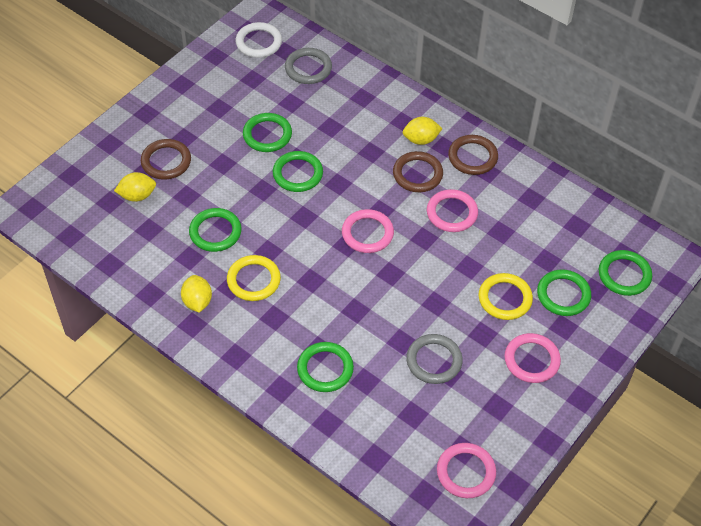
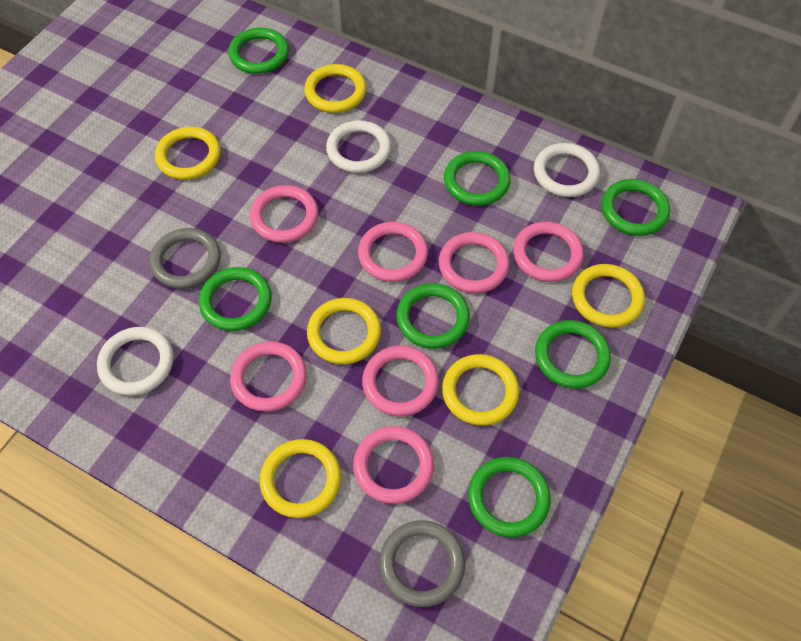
brown ring: 3 -> 0
green ring: 6 -> 7
pink ring: 4 -> 7
white ring: 1 -> 3
yellow lemon: 3 -> 0
yellow ring: 2 -> 6

